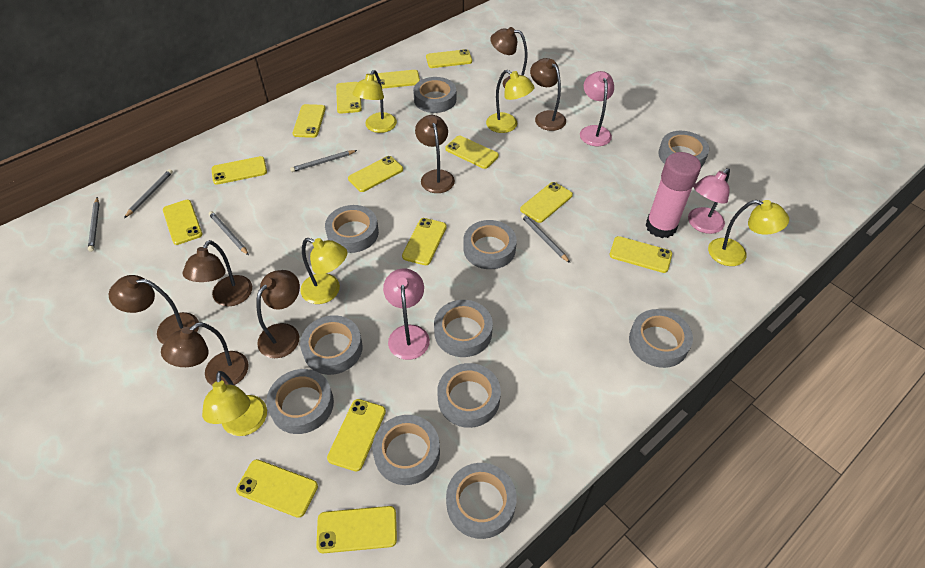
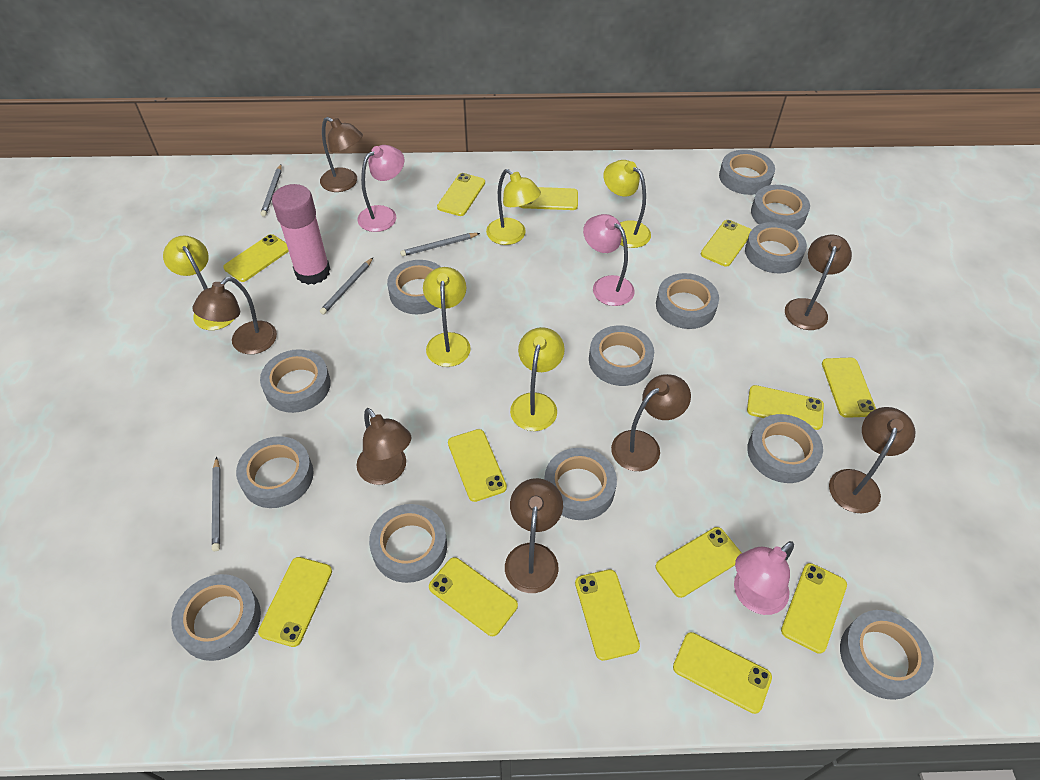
grey pencil: 5 -> 4
grey tape: 11 -> 13
yellow phone: 14 -> 13

